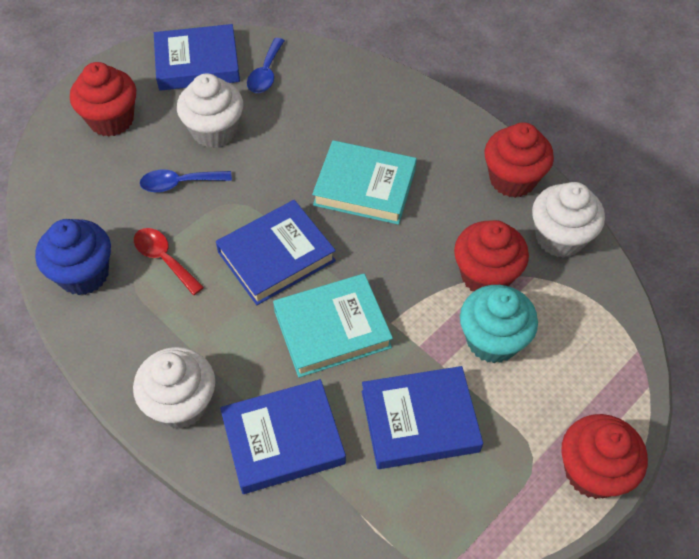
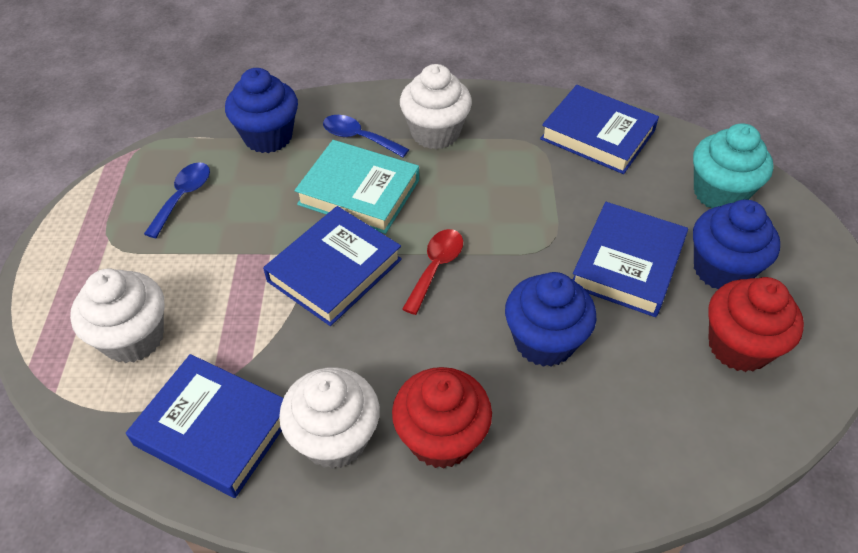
blue cupcake: 1 -> 3
red cupcake: 4 -> 2
turquoise book: 2 -> 1

